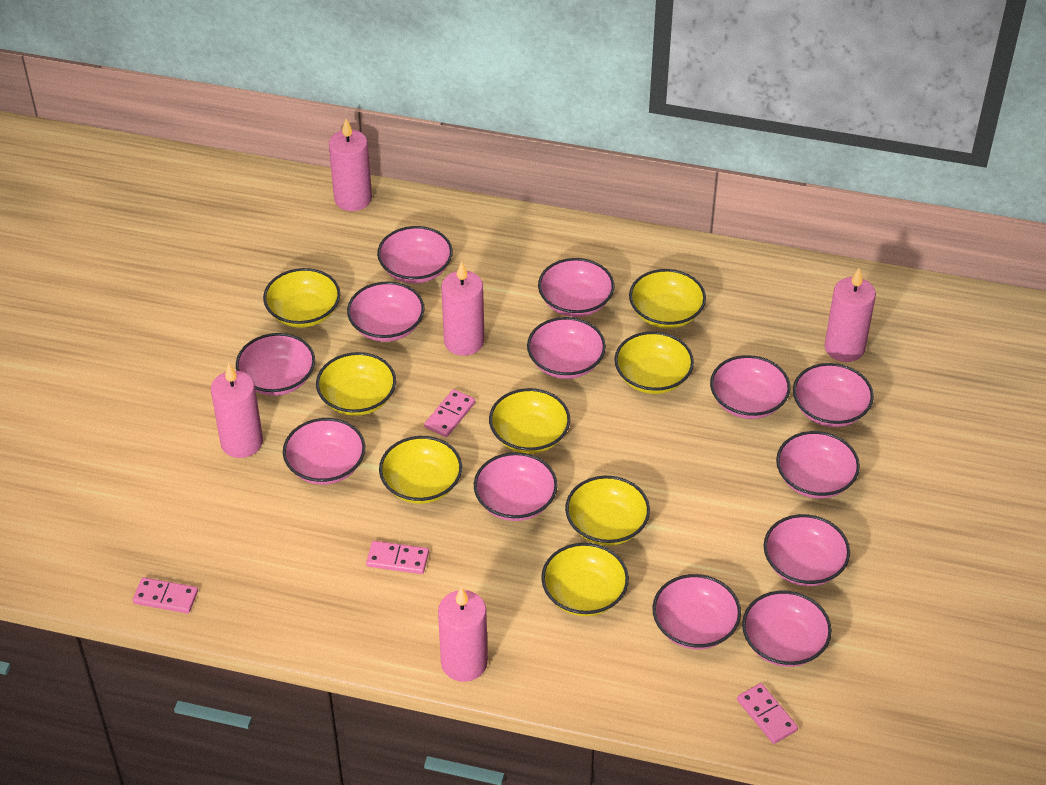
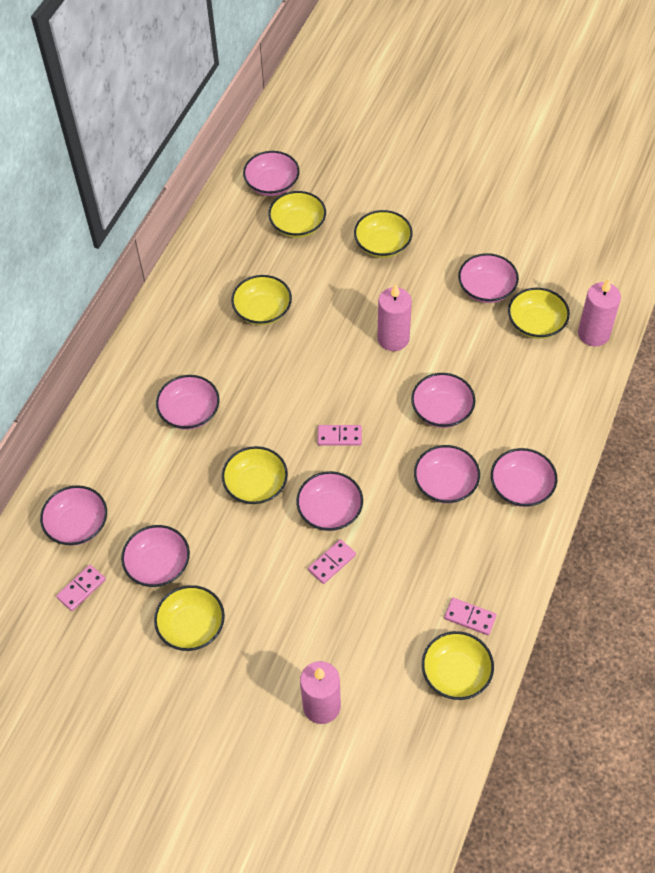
pink bowl: 13 -> 9
pink candle: 5 -> 3
yellow bowl: 8 -> 7

